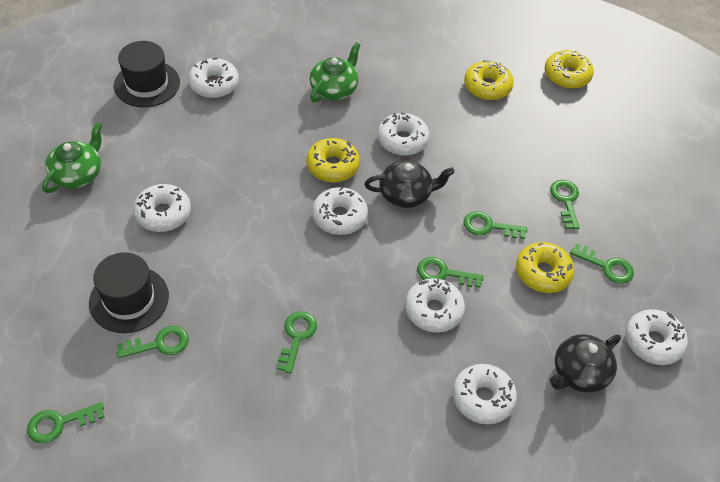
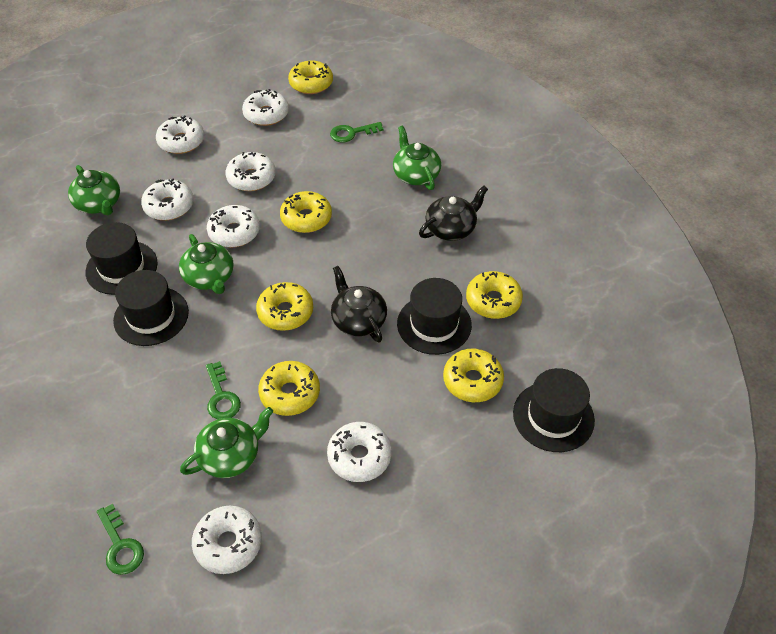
black hat: 2 -> 4
green key: 7 -> 3
green teapot: 2 -> 4
yellow donut: 4 -> 6

